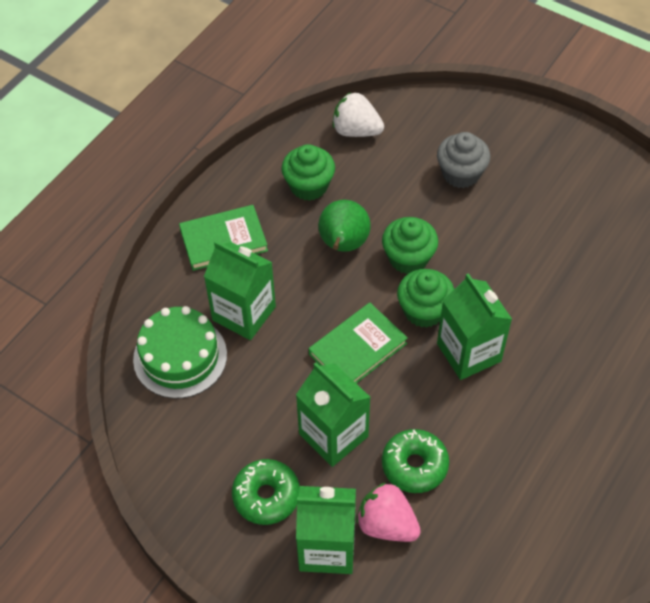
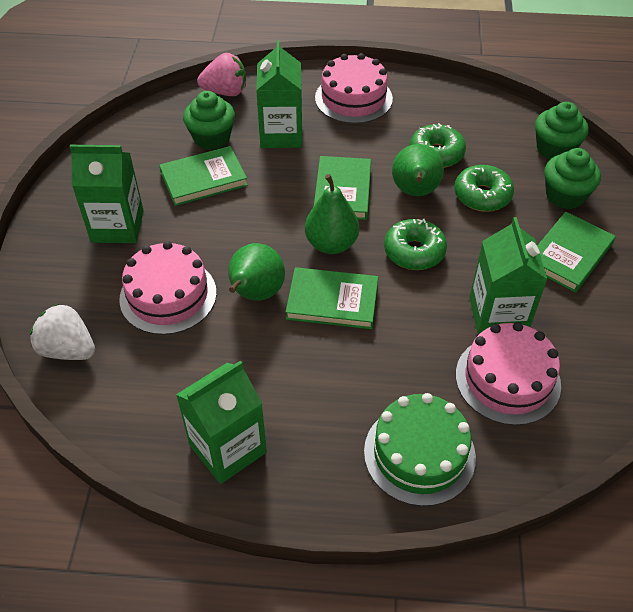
green book: 2 -> 4
green donut: 2 -> 3
green pear: 1 -> 3
grey cupcake: 1 -> 0
pink cake: 0 -> 3

